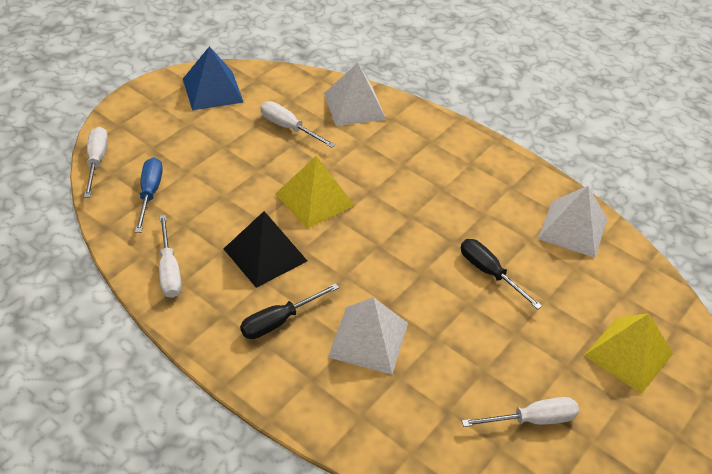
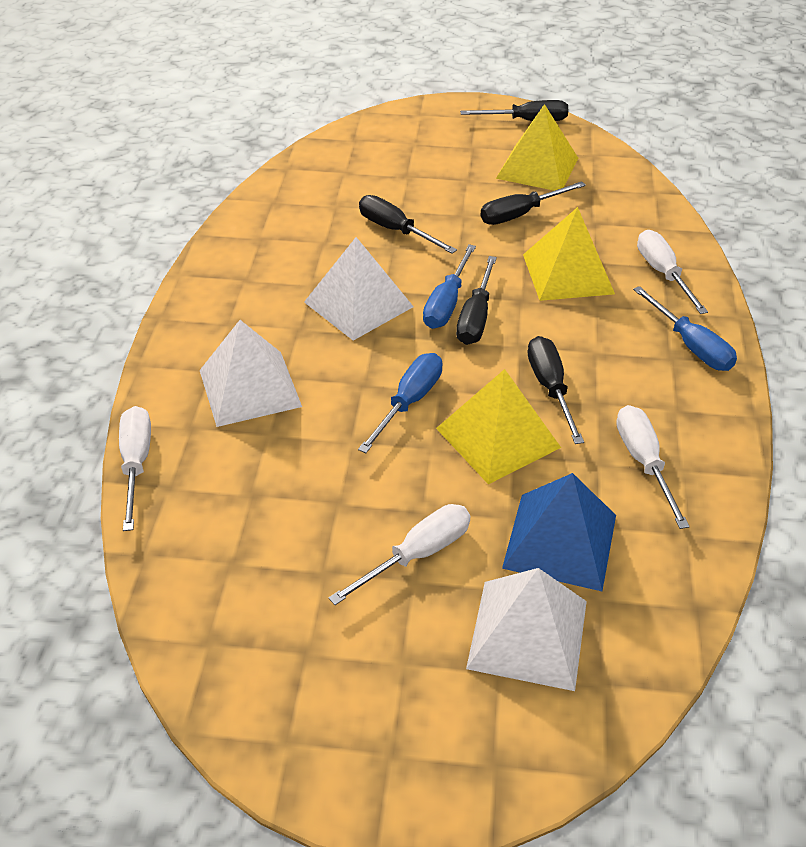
black pyramid: 1 -> 0
black screwdriver: 2 -> 5
blue screwdriver: 1 -> 3
yellow pyramid: 2 -> 3

